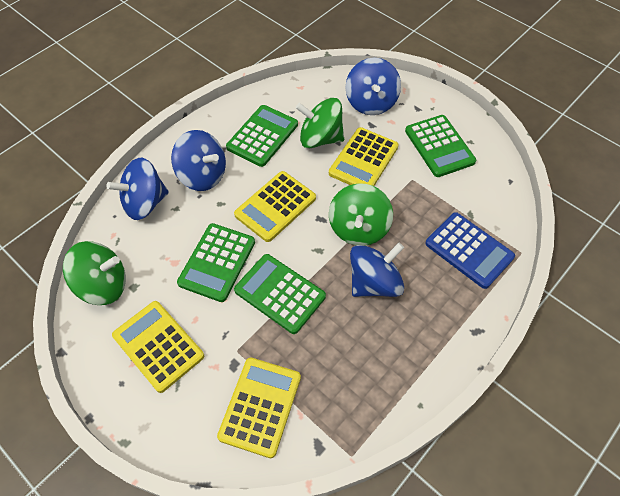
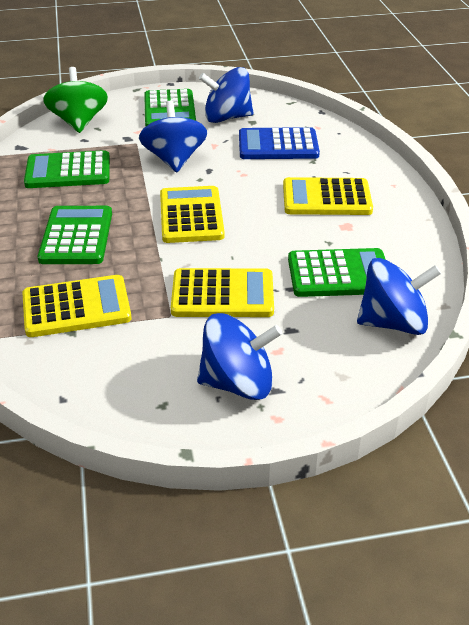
green spinning top: 3 -> 1

